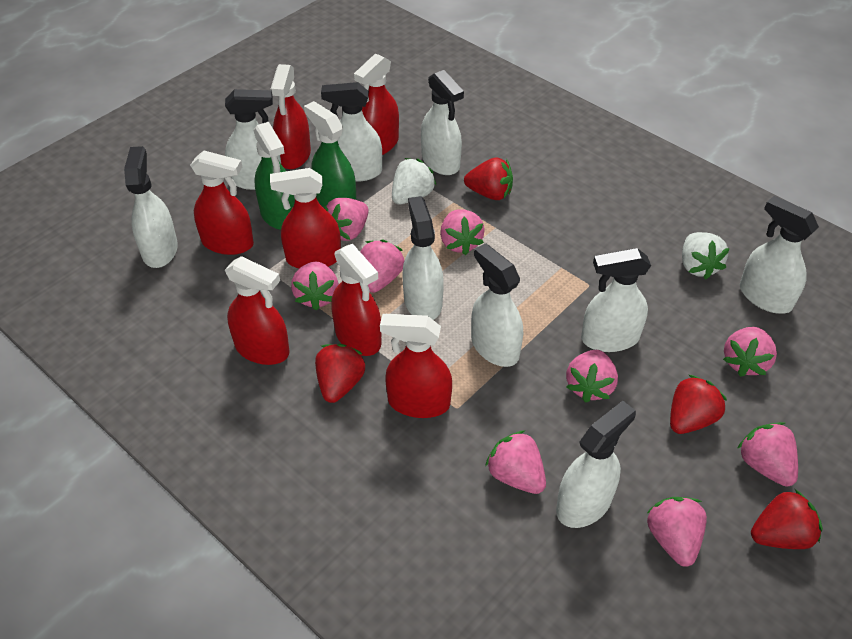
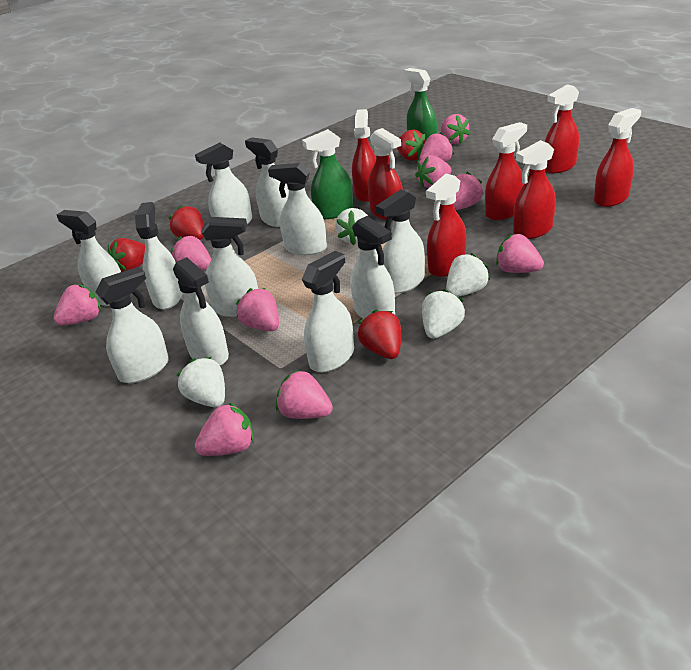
pink strawberry: 9 -> 10
white spray bottle: 9 -> 11
white strawberry: 2 -> 4

